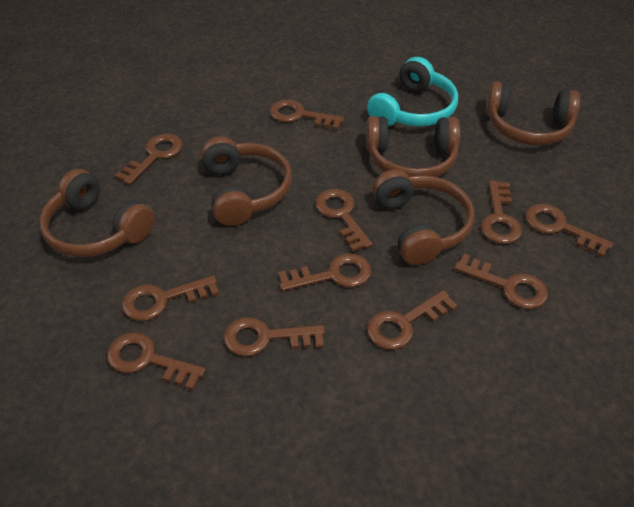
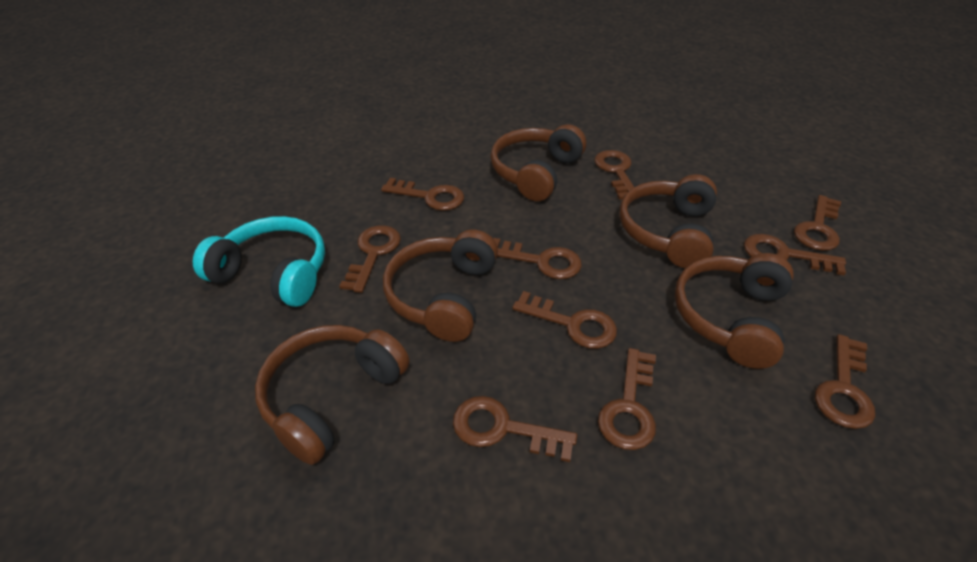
brown key: 11 -> 10

